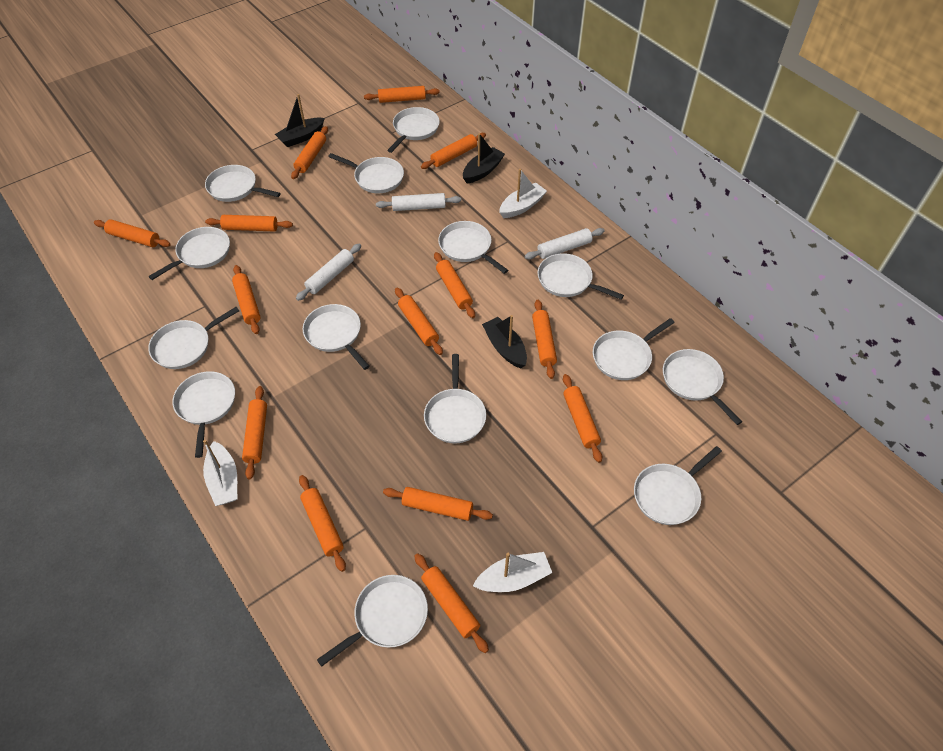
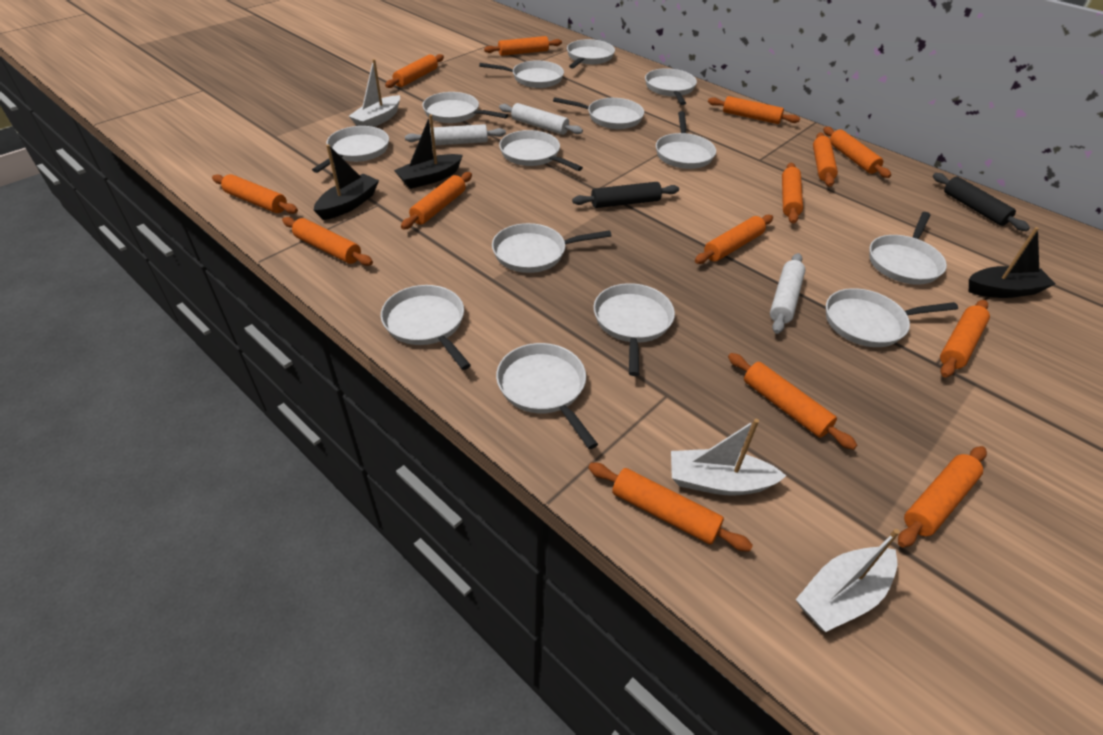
black rolling pin: 0 -> 2

